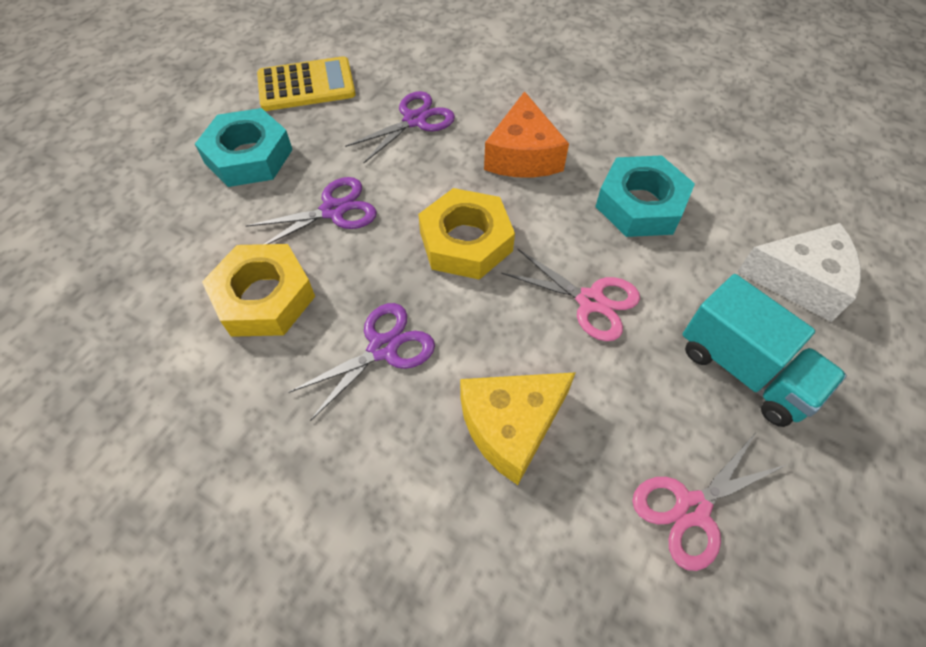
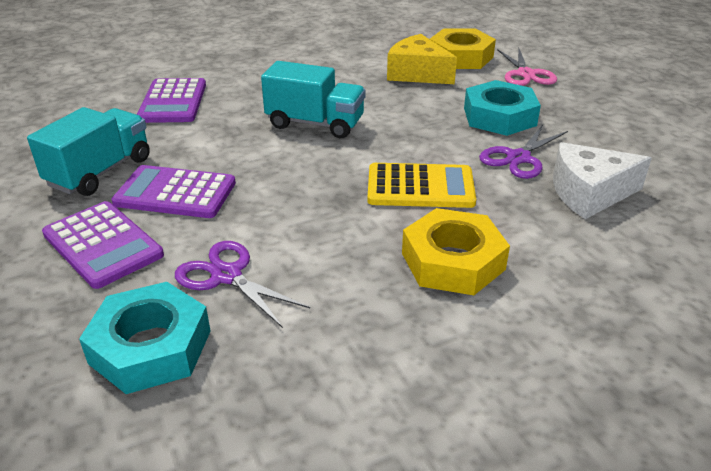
orange cheese: 1 -> 0
pink scissors: 2 -> 1
purple calculator: 0 -> 3
purple scissors: 3 -> 2
turquoise truck: 1 -> 2

